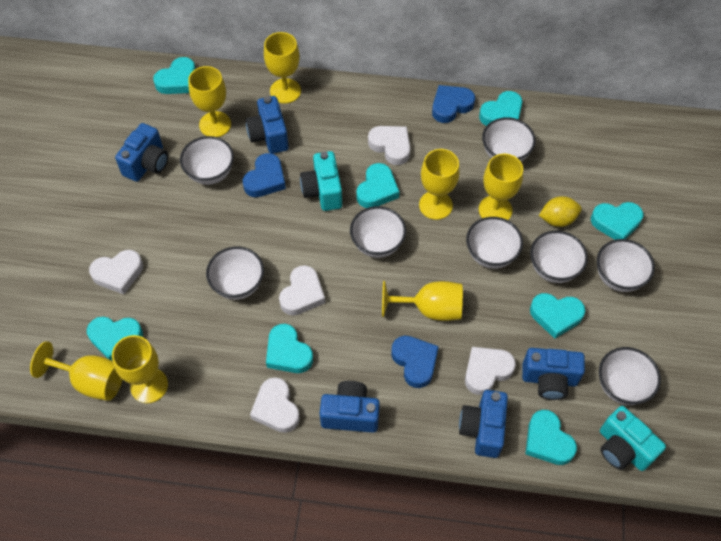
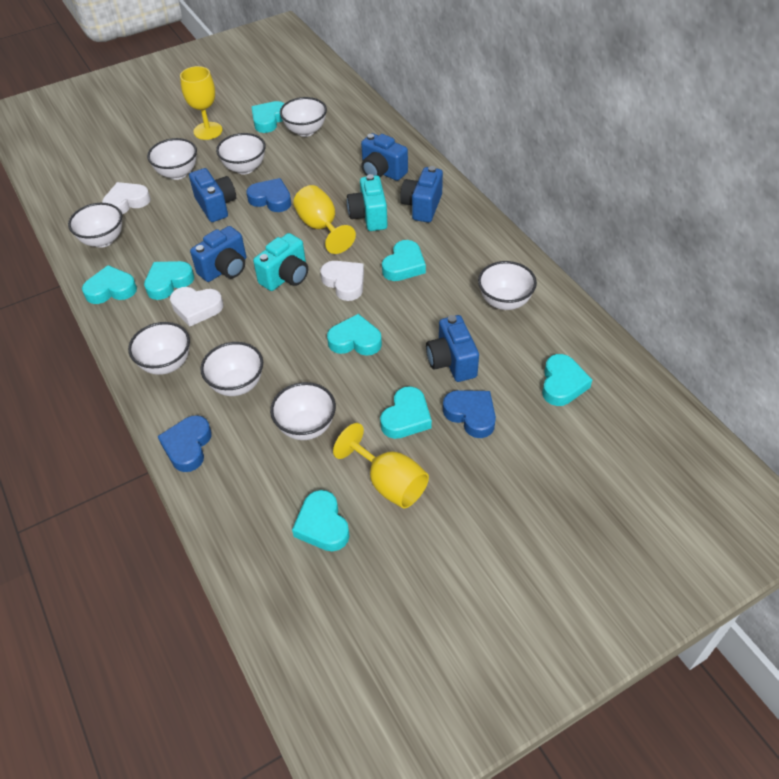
white heart: 5 -> 3
yellow goblet: 7 -> 3
yellow lemon: 1 -> 0

